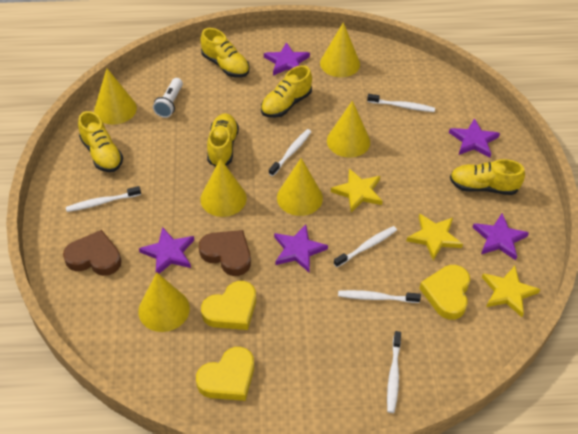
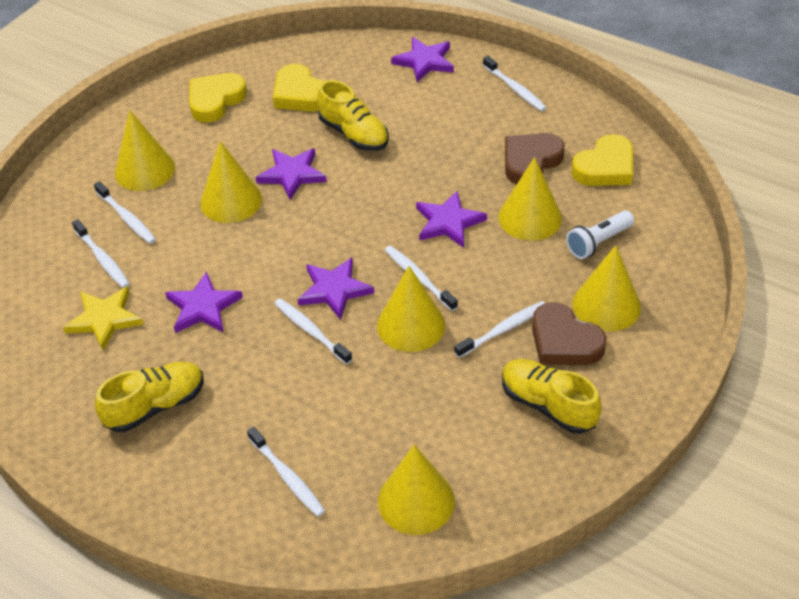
white toothbrush: 6 -> 7
yellow shoe: 5 -> 3
yellow star: 3 -> 1

